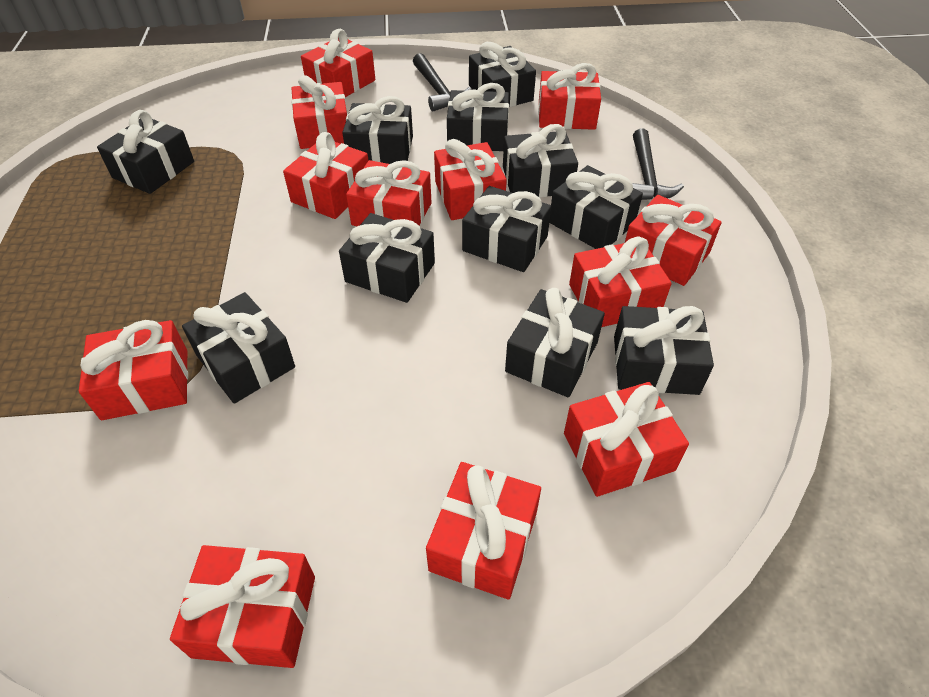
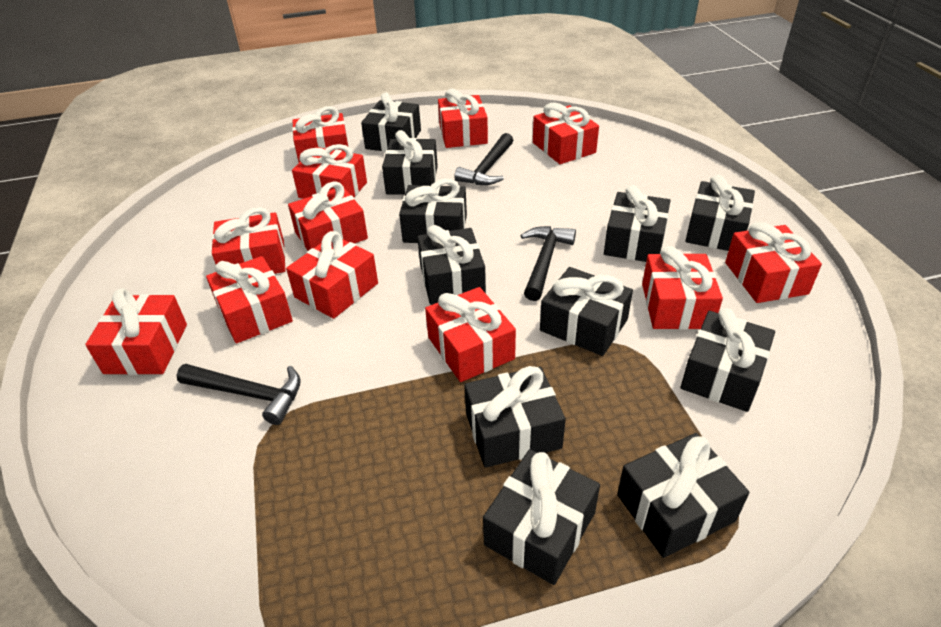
black hammer: 2 -> 3

